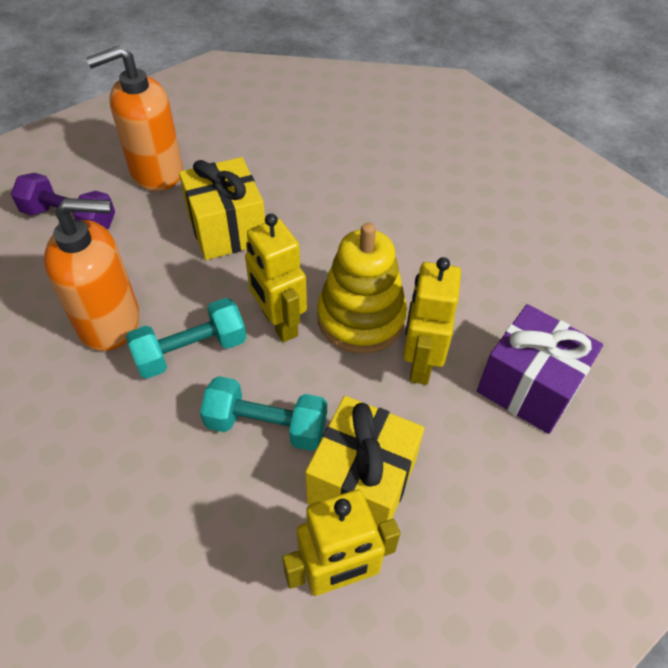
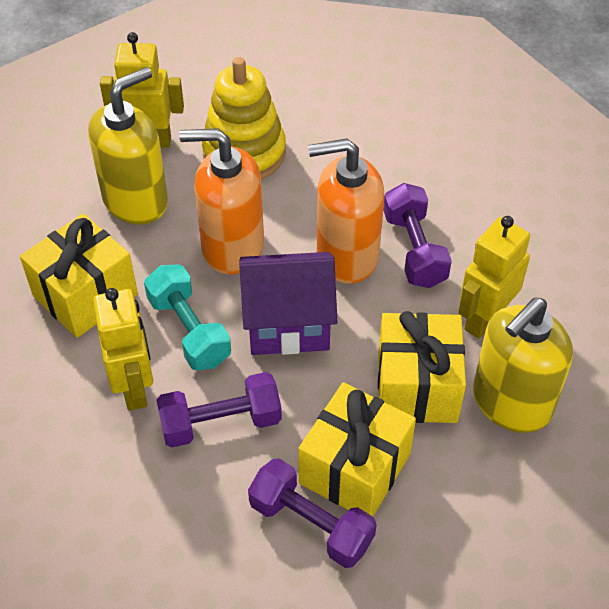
purple dumbbell: 1 -> 3
purple gift: 1 -> 0
purple house: 0 -> 1
turquoise dumbbell: 2 -> 1
yellow gift: 2 -> 3
yellow soap dispenser: 0 -> 2

